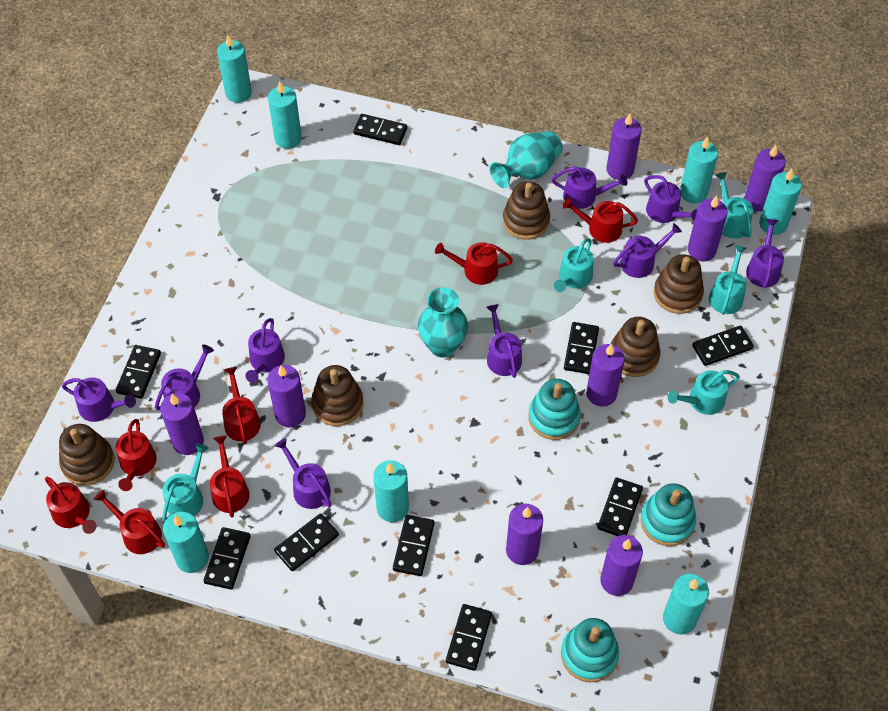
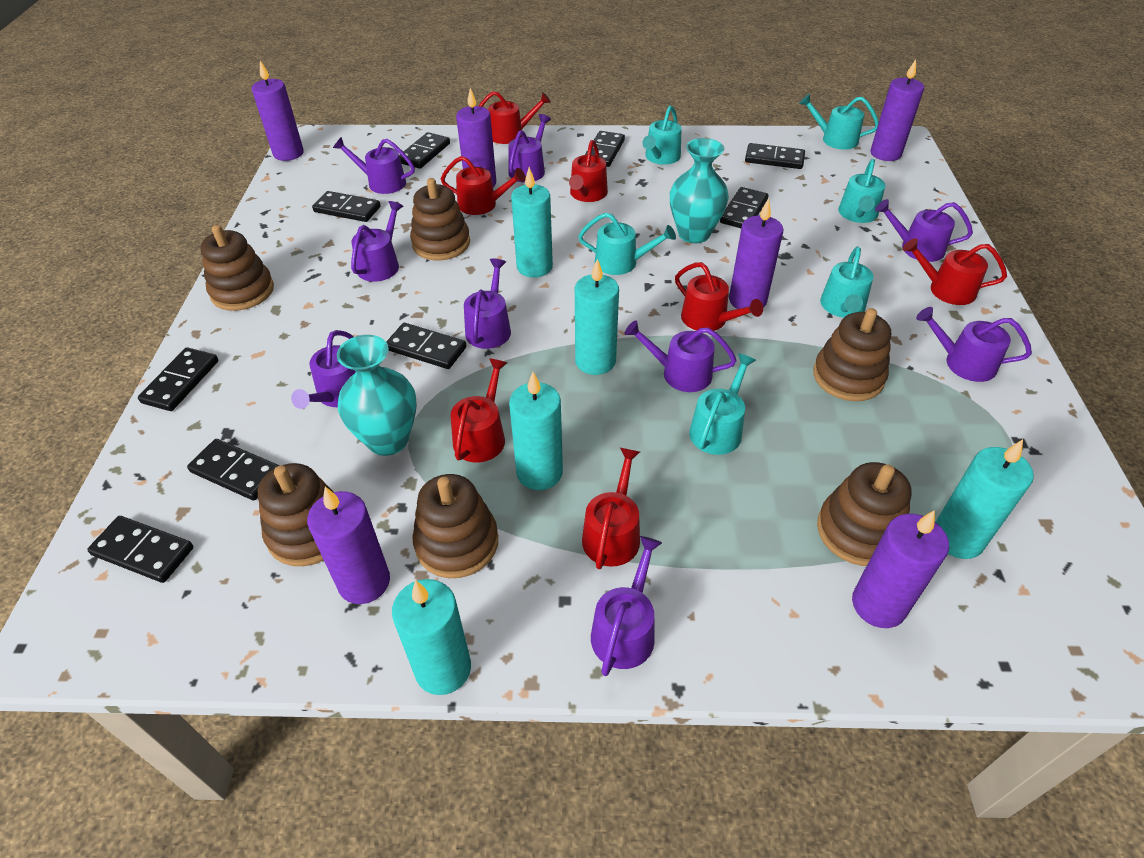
brown stacking toy: 5 -> 6
purple candle: 8 -> 6
turquoise candle: 7 -> 5
turquoise stacking toy: 3 -> 0
turquoise watering can: 5 -> 6

